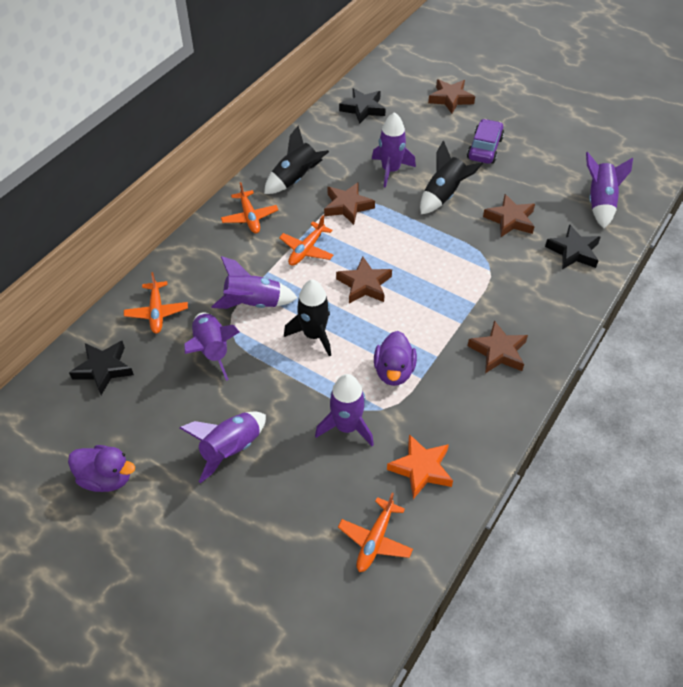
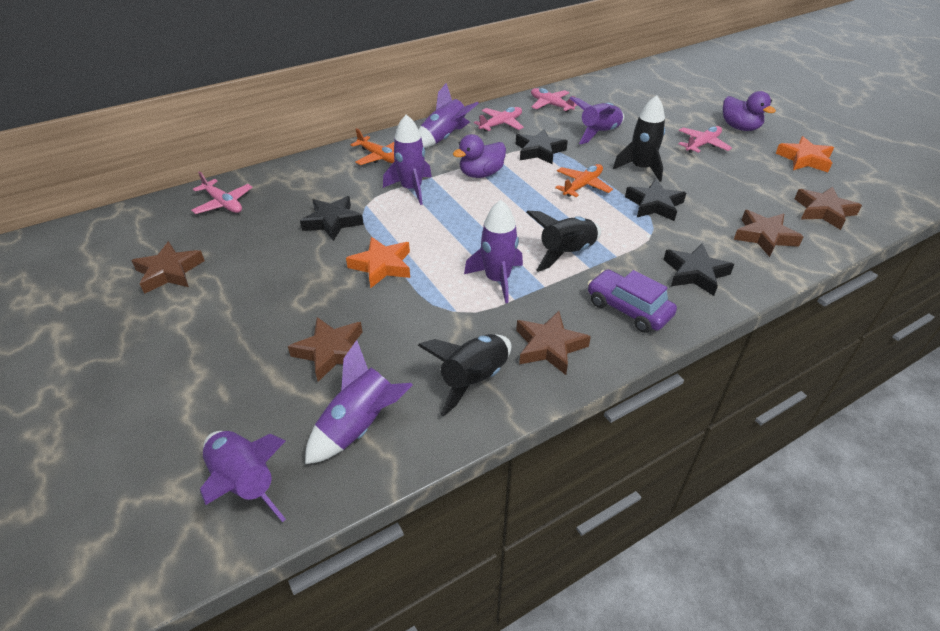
black star: 3 -> 4
orange plane: 4 -> 2
orange star: 1 -> 2
pink plane: 0 -> 4

